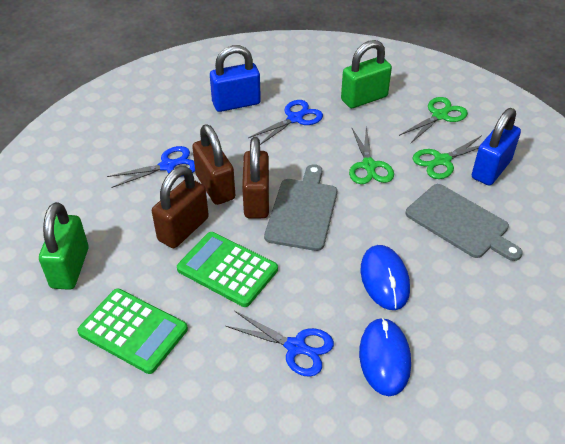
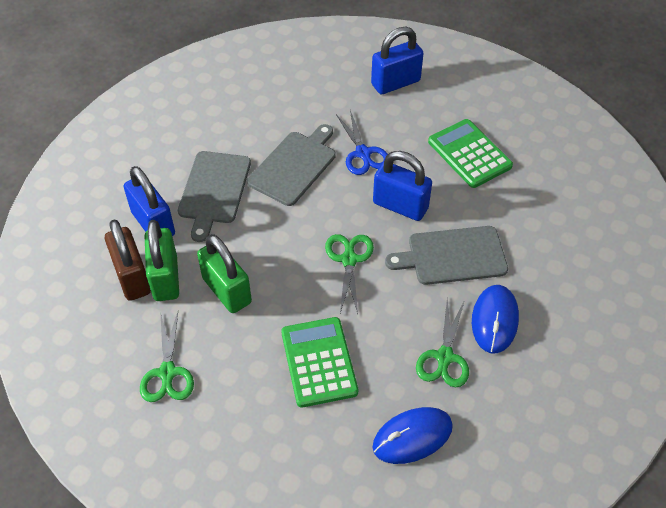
blue padlock: 2 -> 3
blue scissors: 3 -> 1
brown padlock: 3 -> 1
grey cutting board: 2 -> 3

